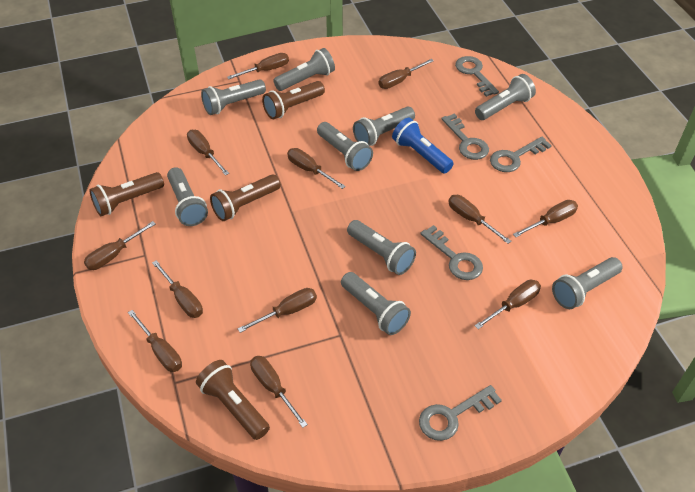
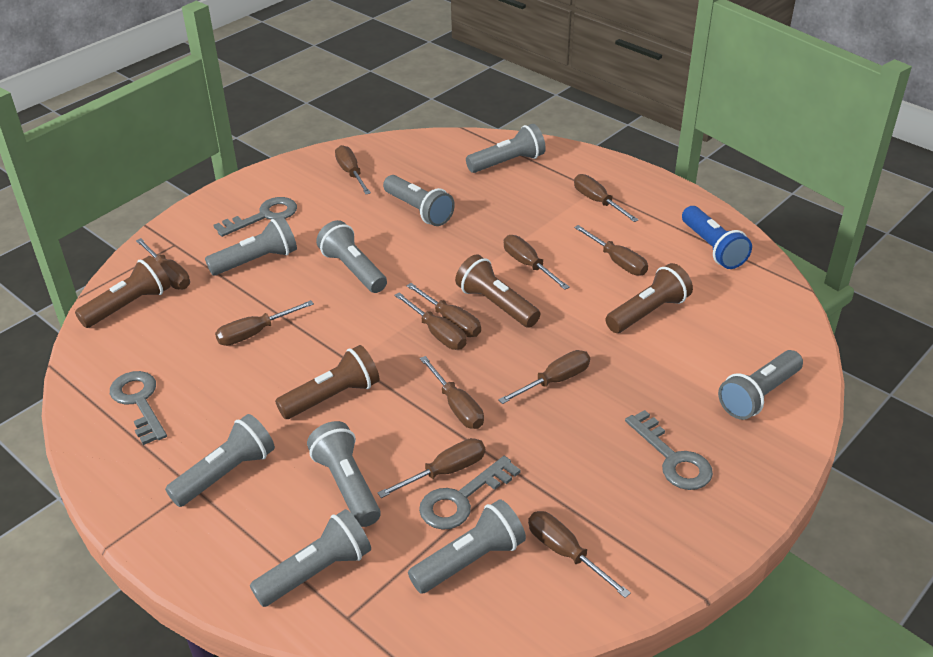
grey key: 5 -> 4

